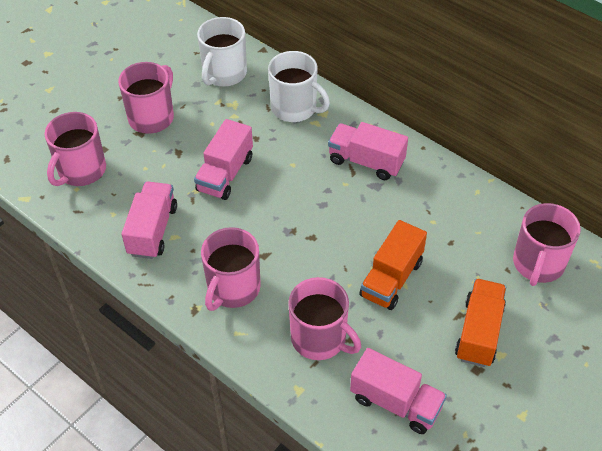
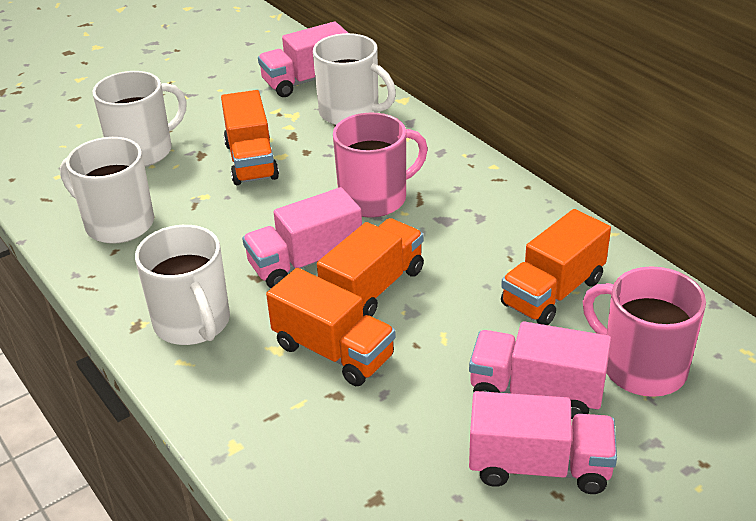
orange truck: 2 -> 4
pink mug: 5 -> 2
white mug: 2 -> 4

